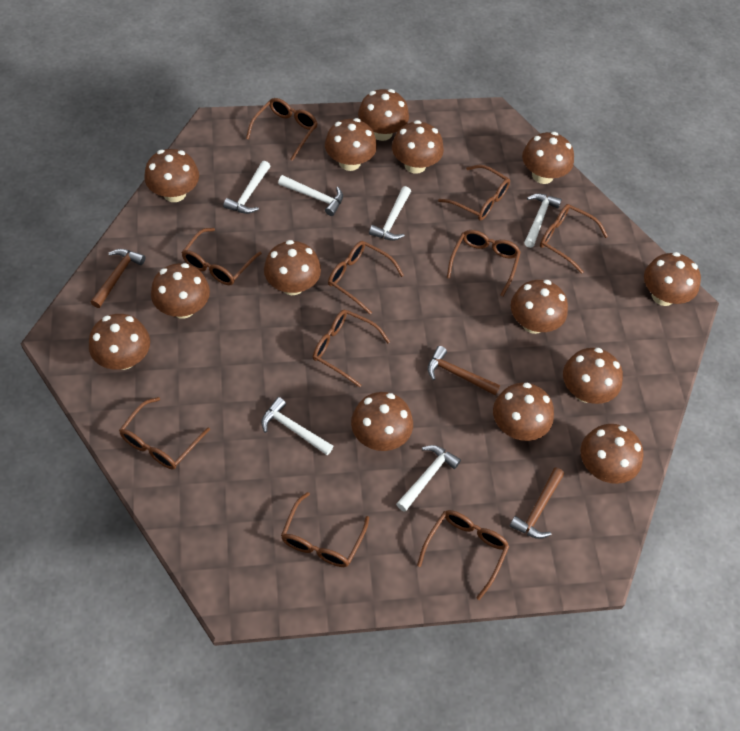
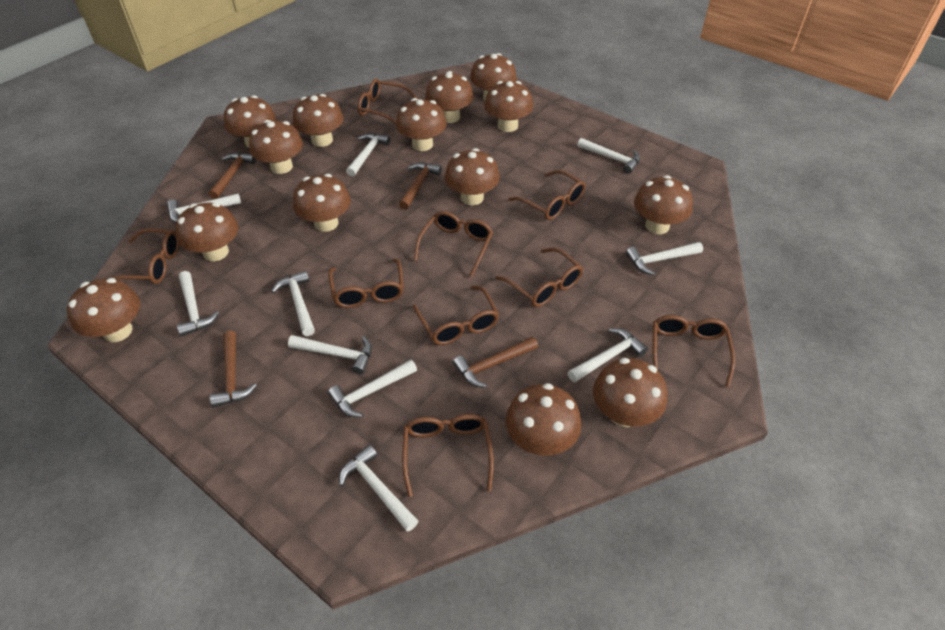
brown glasses: 10 -> 9
brown hammer: 3 -> 4
white hammer: 6 -> 10

